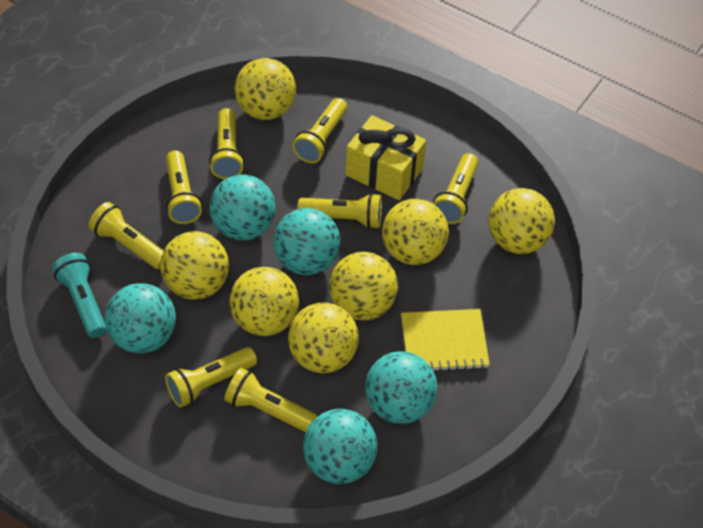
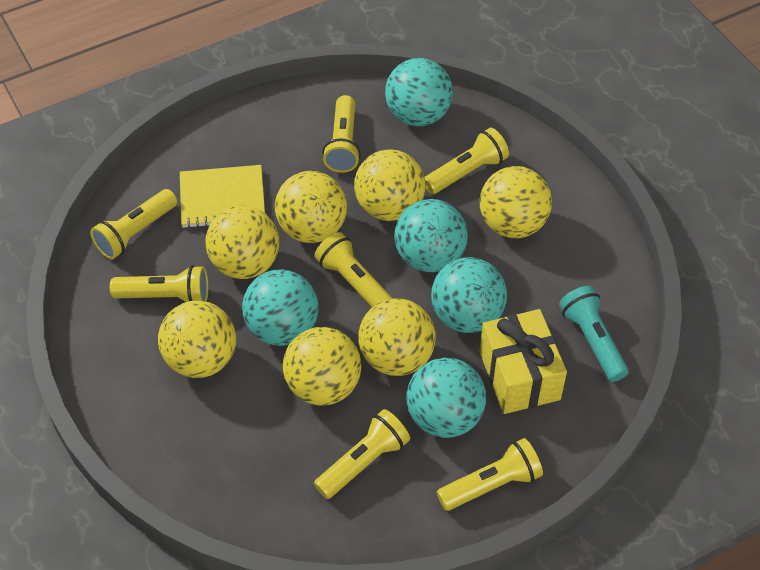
yellow flashlight: 8 -> 7

